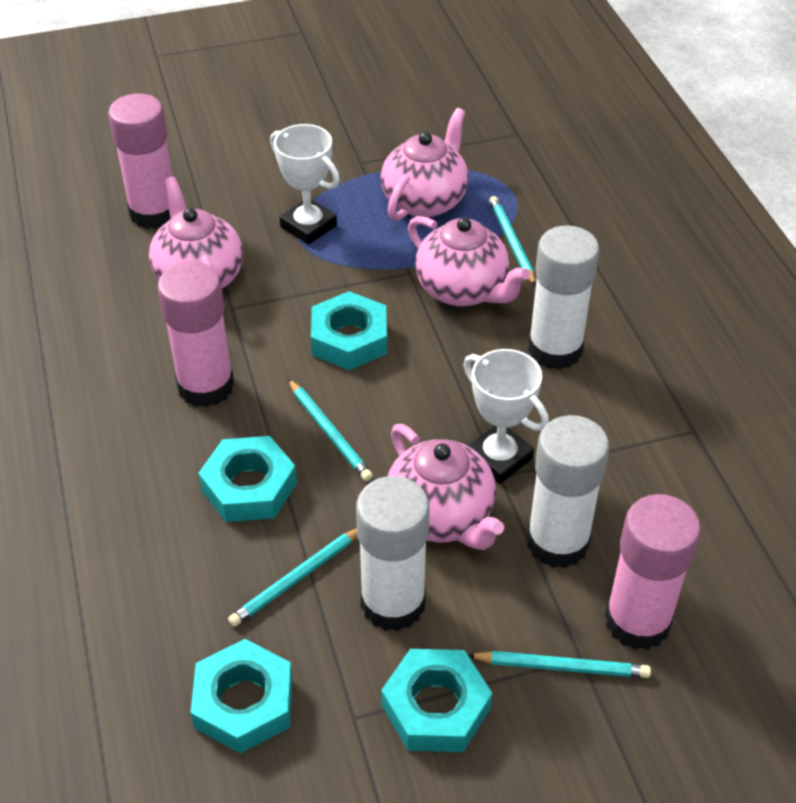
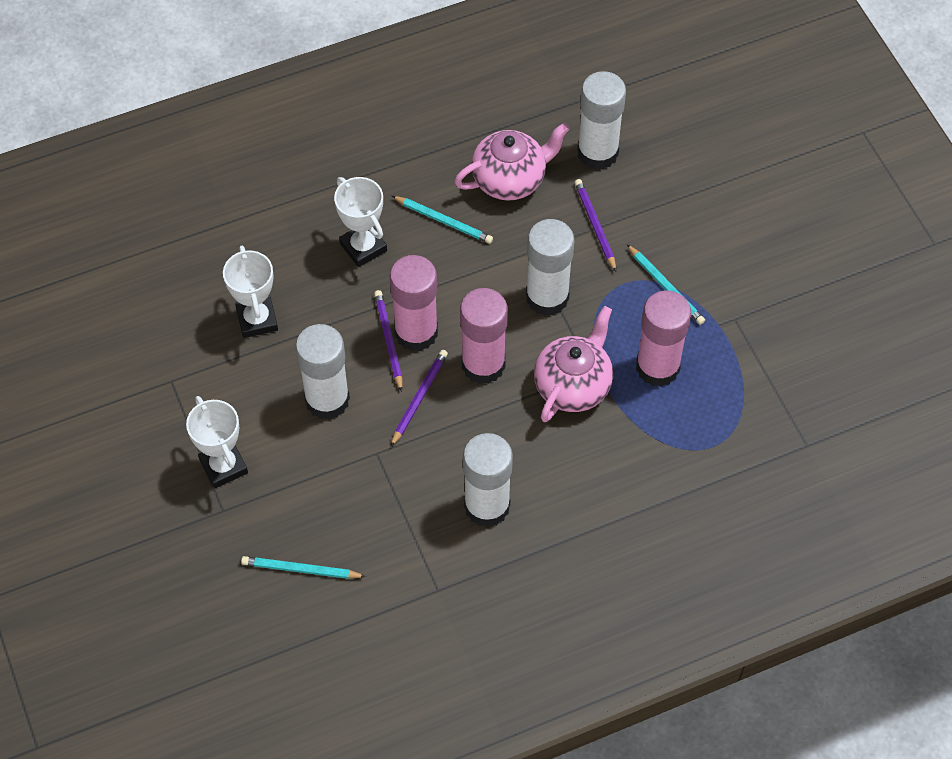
pink teapot: 4 -> 2
purple pencil: 0 -> 3
turquoise nut: 4 -> 0
turquoise pencil: 4 -> 3
white glue stick: 3 -> 4
white trophy: 2 -> 3

